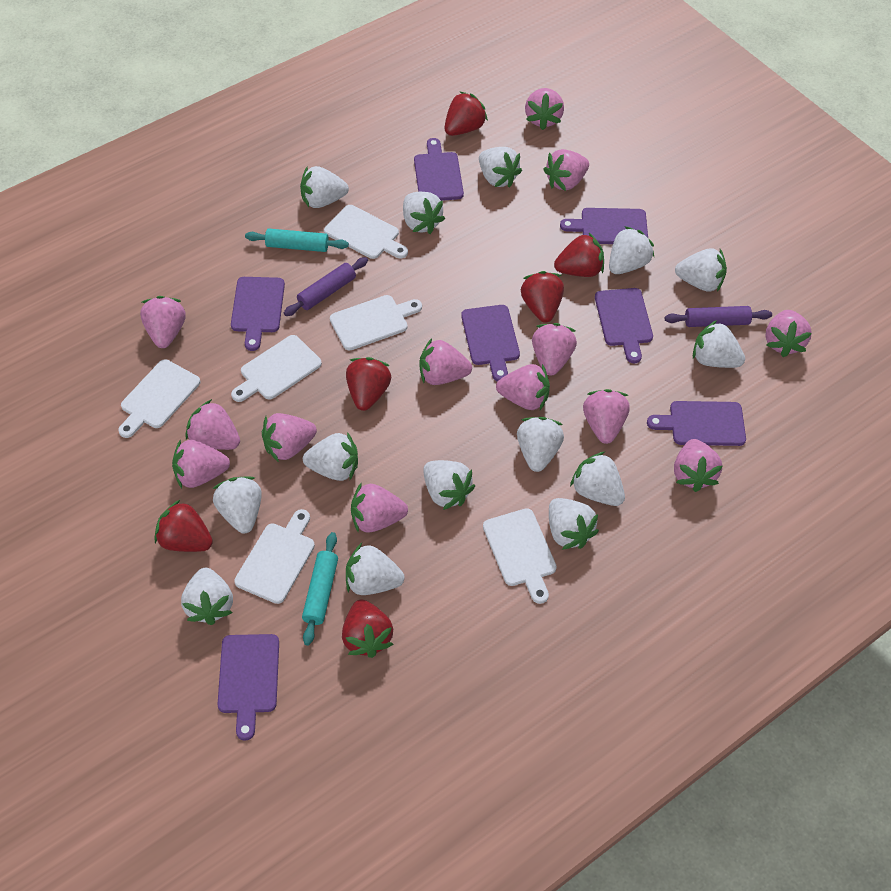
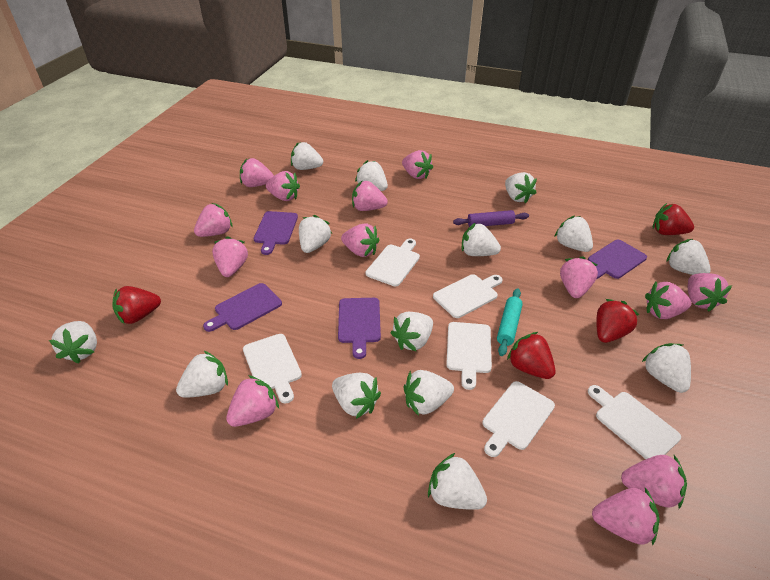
purple cutting board: 7 -> 4
purple rolling pin: 2 -> 1
red strawberry: 6 -> 4
turquoise rolling pin: 2 -> 1

